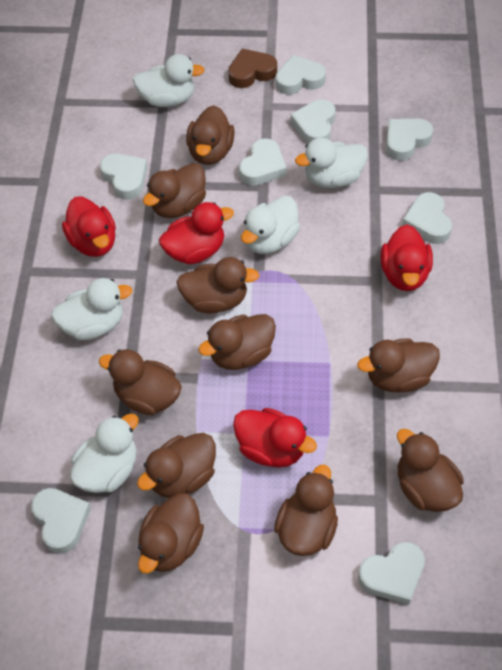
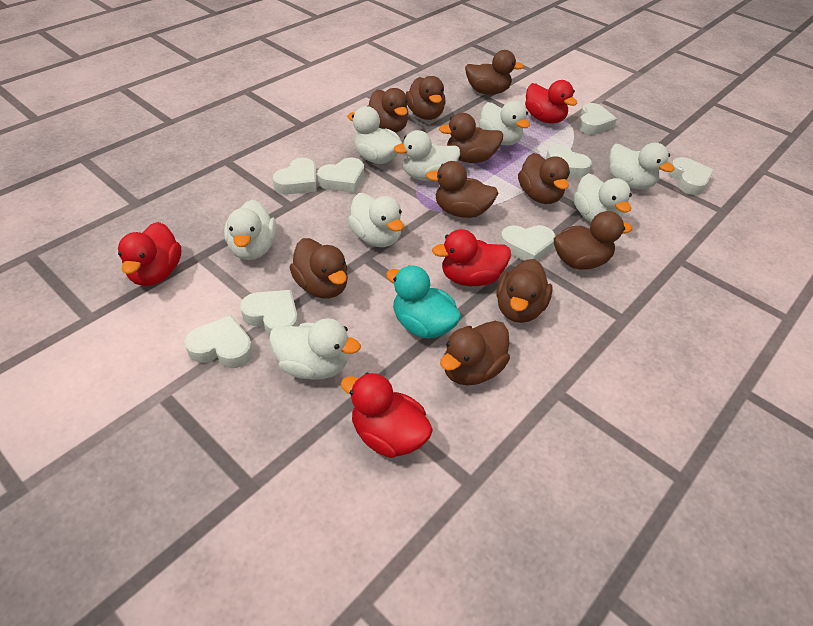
brown heart: 1 -> 0
turquoise duck: 0 -> 1
white duck: 5 -> 8

